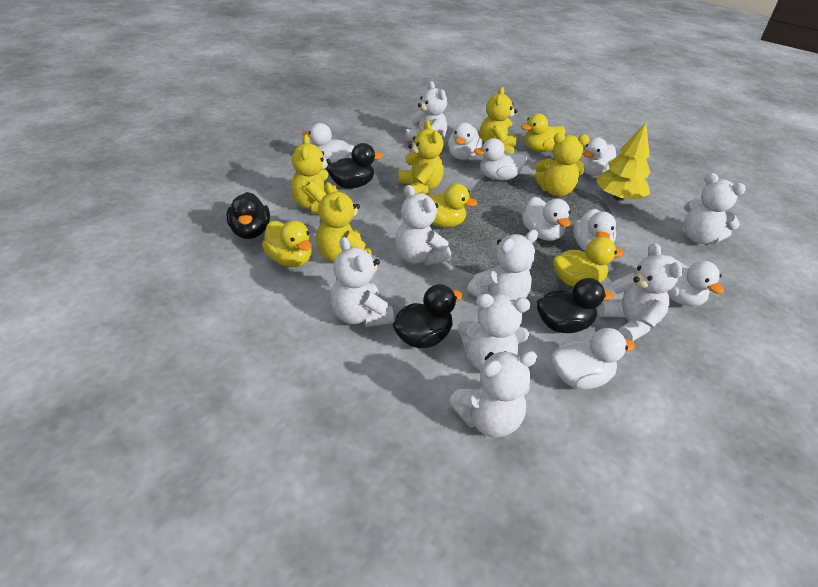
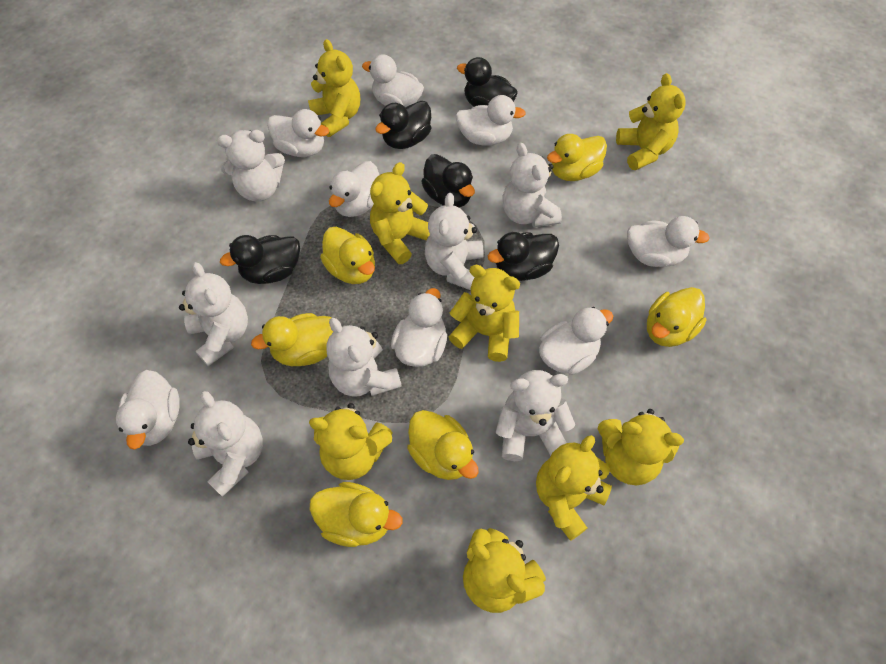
black duck: 4 -> 5
white teddy bear: 8 -> 7
yellow duck: 4 -> 6
yellow teddy bear: 5 -> 8
yellow tree: 1 -> 0

